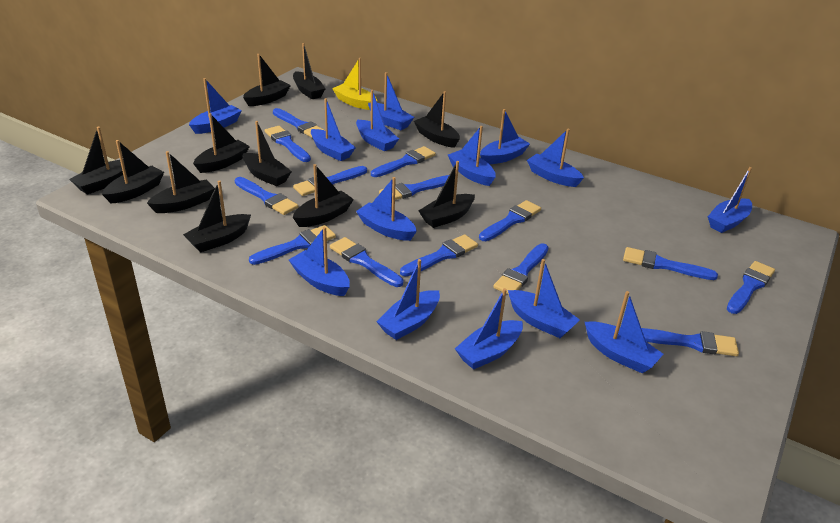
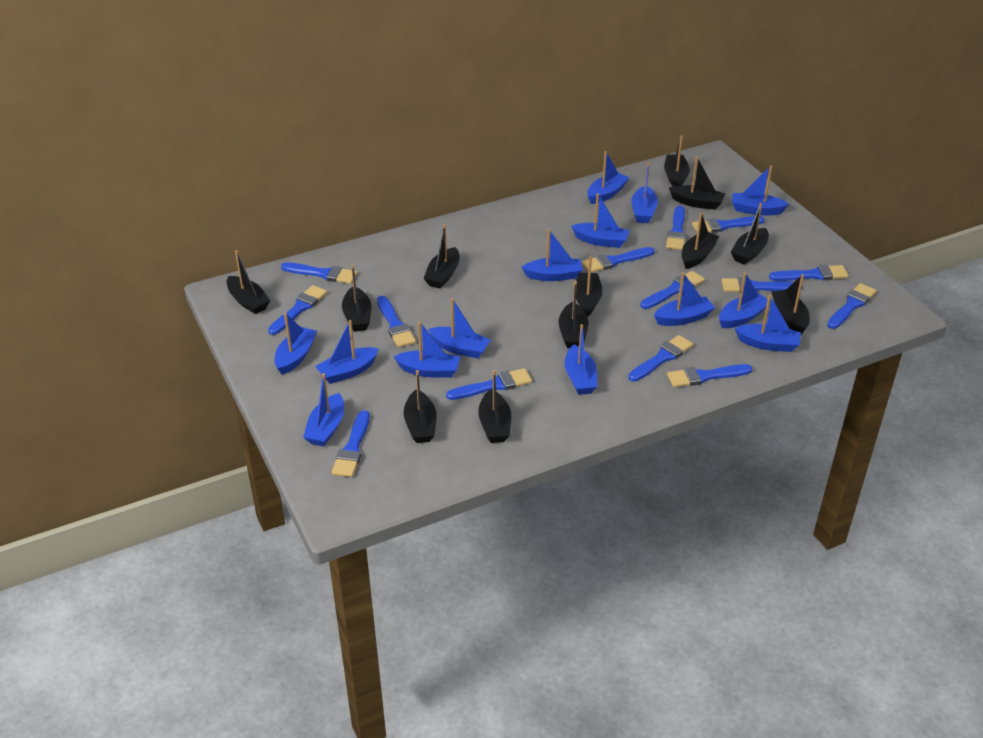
black boat: 11 -> 12
yellow boat: 1 -> 0

